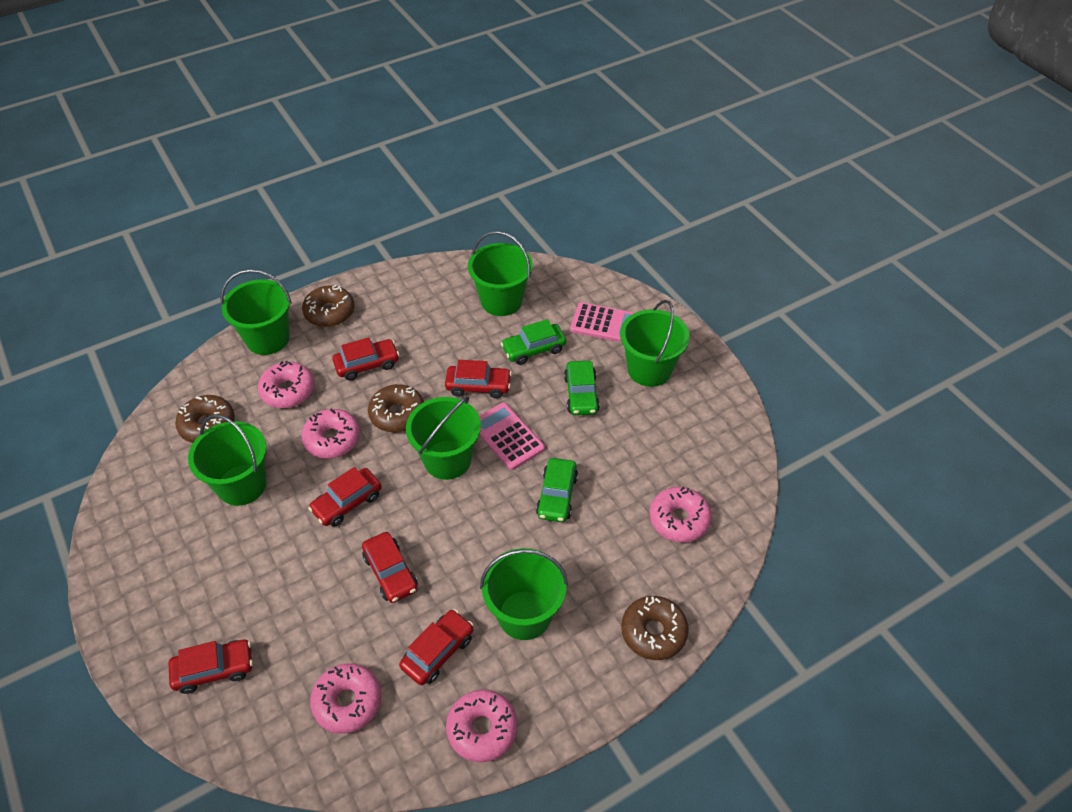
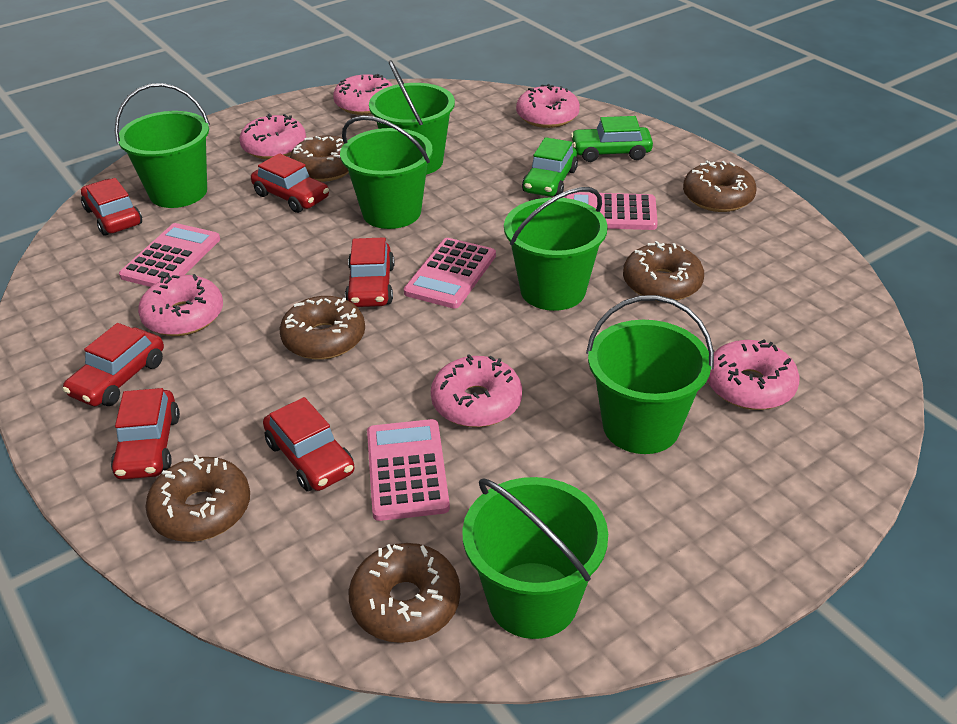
brown donut: 4 -> 6
green car: 3 -> 2
pink calculator: 2 -> 4
pink donut: 5 -> 6

